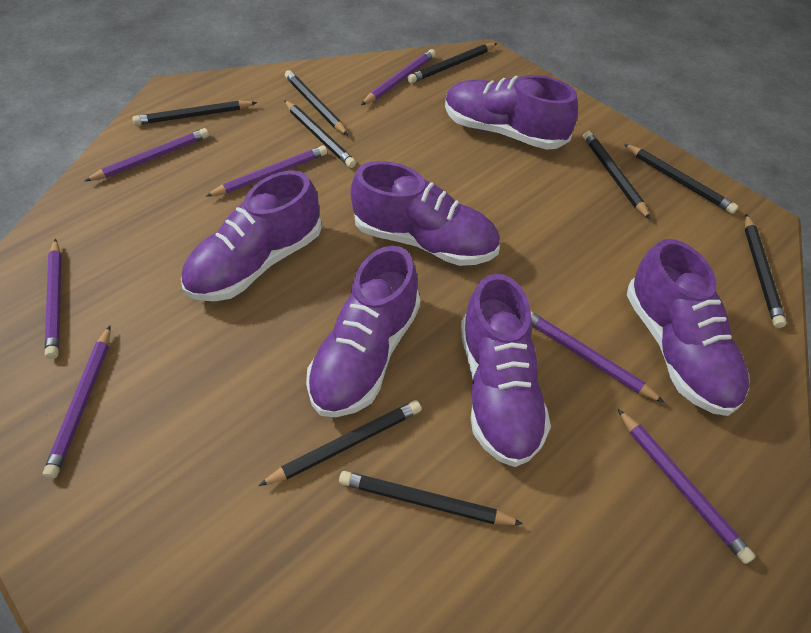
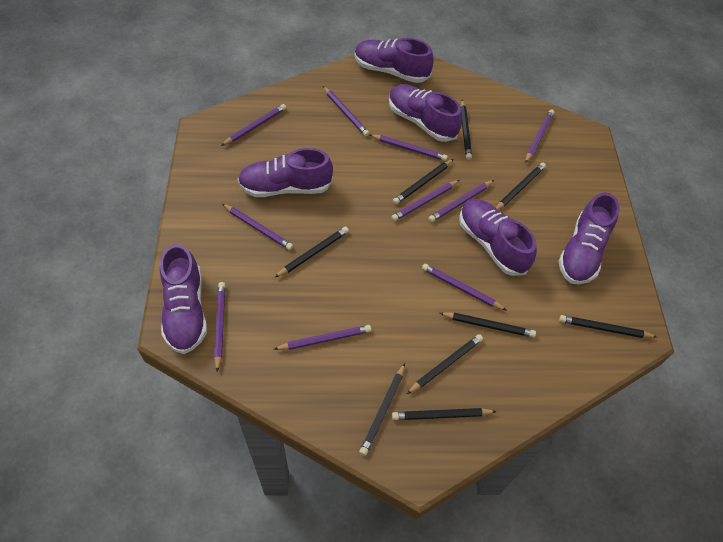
purple pencil: 7 -> 10

